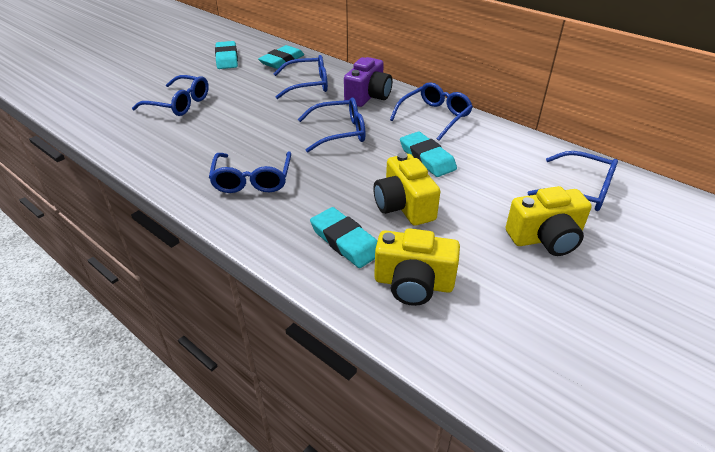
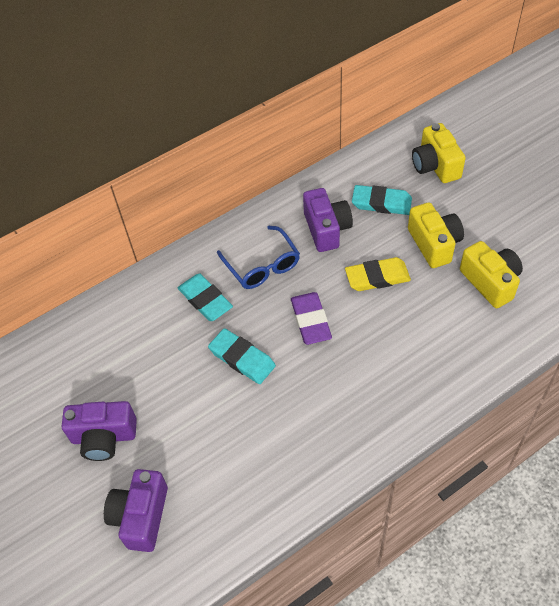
blue glasses: 6 -> 1
purple camera: 1 -> 3
purple eraser: 0 -> 1
turquoise eraser: 4 -> 3
yellow eraser: 0 -> 1

